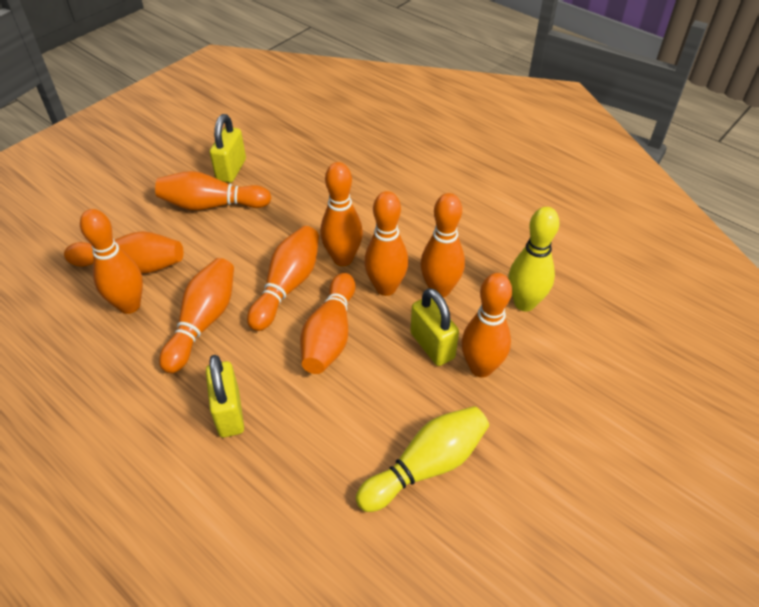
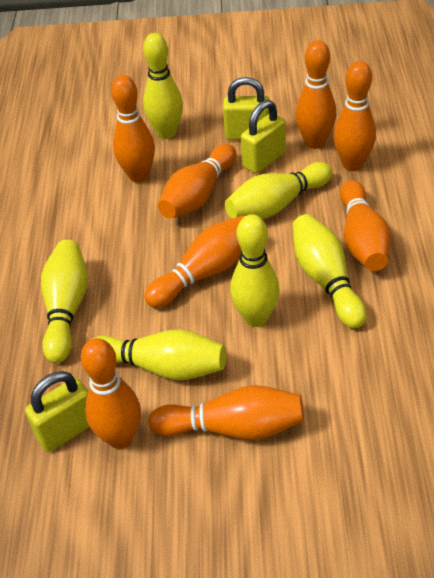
orange bowling pin: 10 -> 8
yellow bowling pin: 2 -> 6

